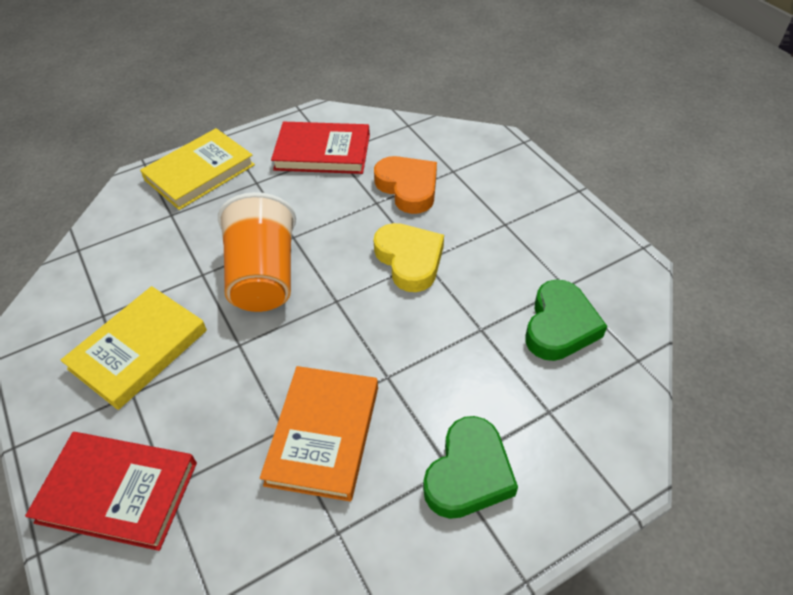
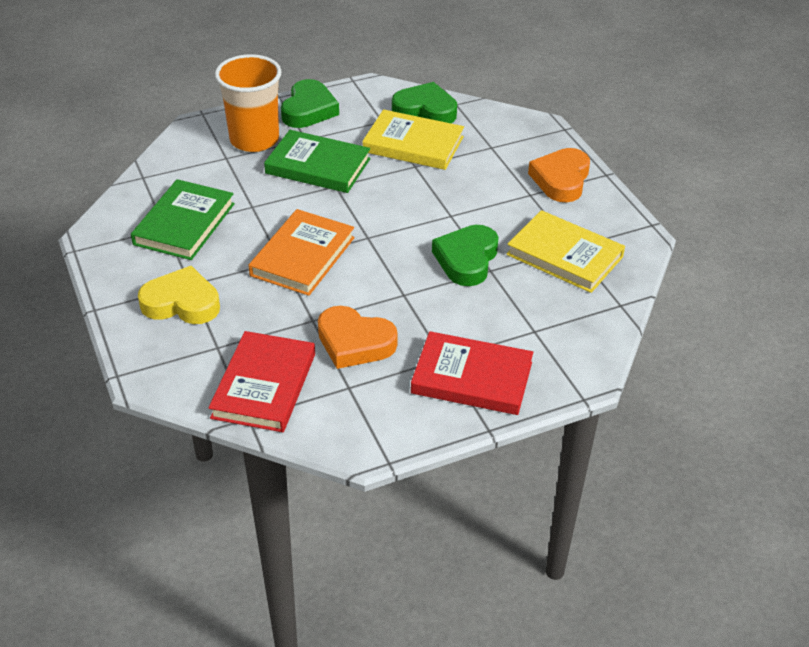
green book: 0 -> 2
green heart: 2 -> 3
orange heart: 1 -> 2

